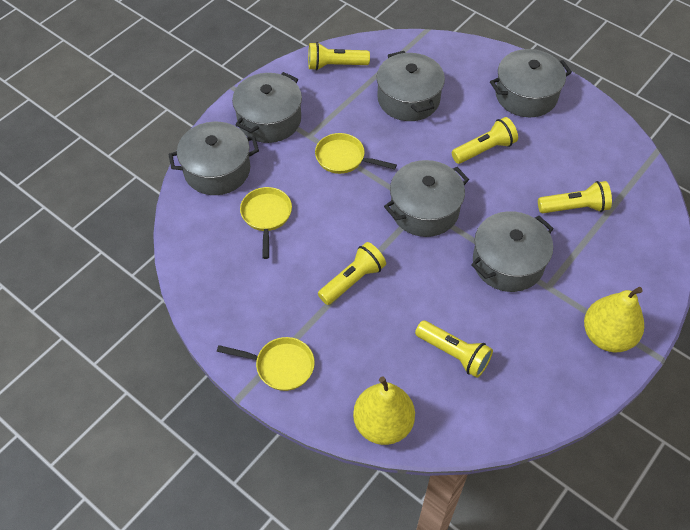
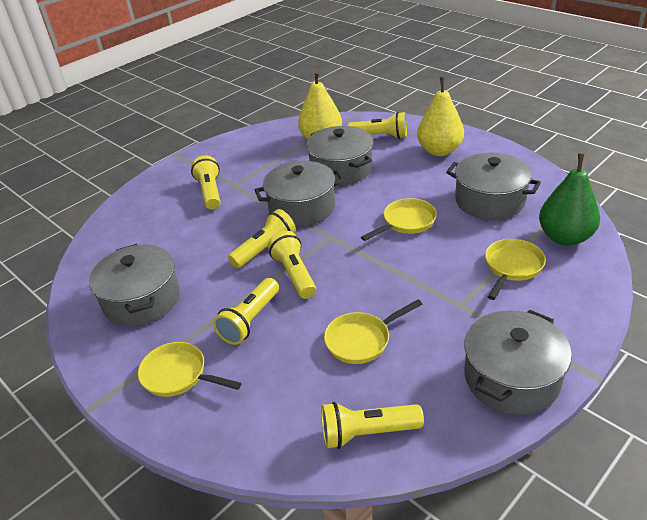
green pear: 0 -> 1
grey pot: 6 -> 5
yellow flashlight: 5 -> 6
yellow pan: 3 -> 4

